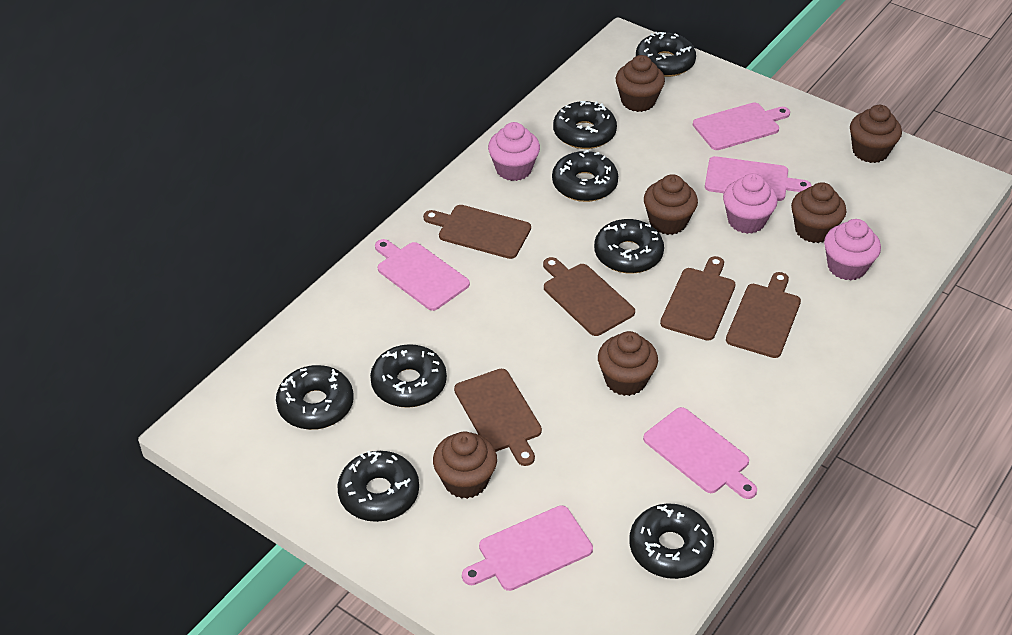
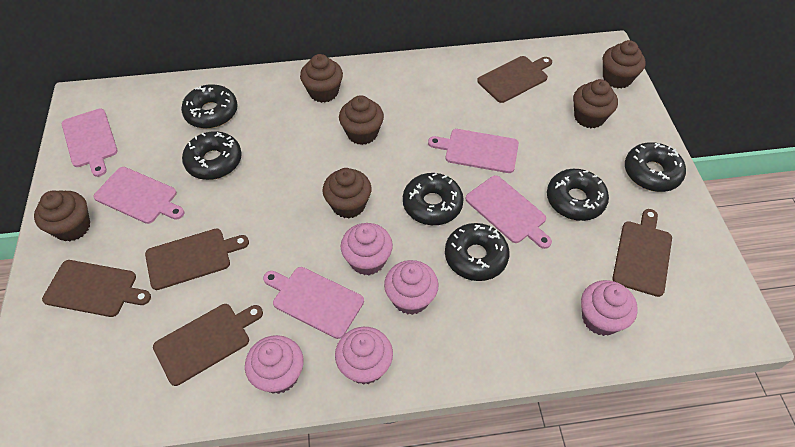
black donut: 8 -> 6
pink cupcake: 3 -> 5

